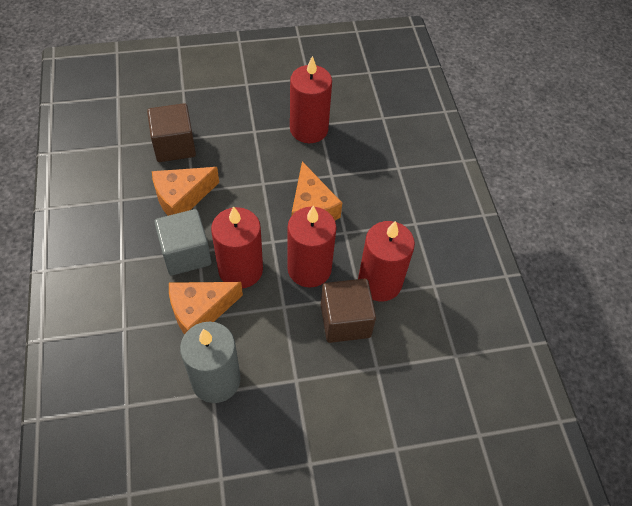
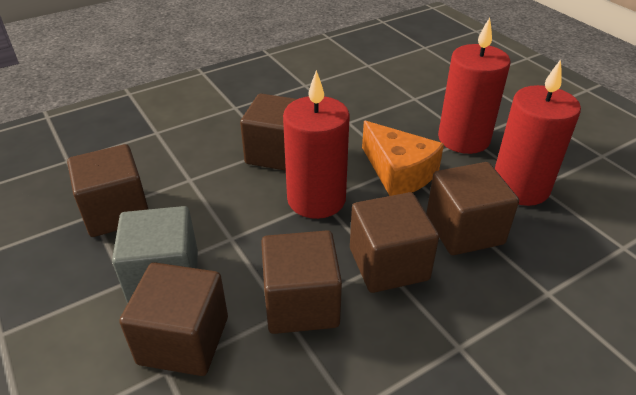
brown cube: 2 -> 6
grey candle: 1 -> 0
orange cheese: 3 -> 1
red candle: 4 -> 3

